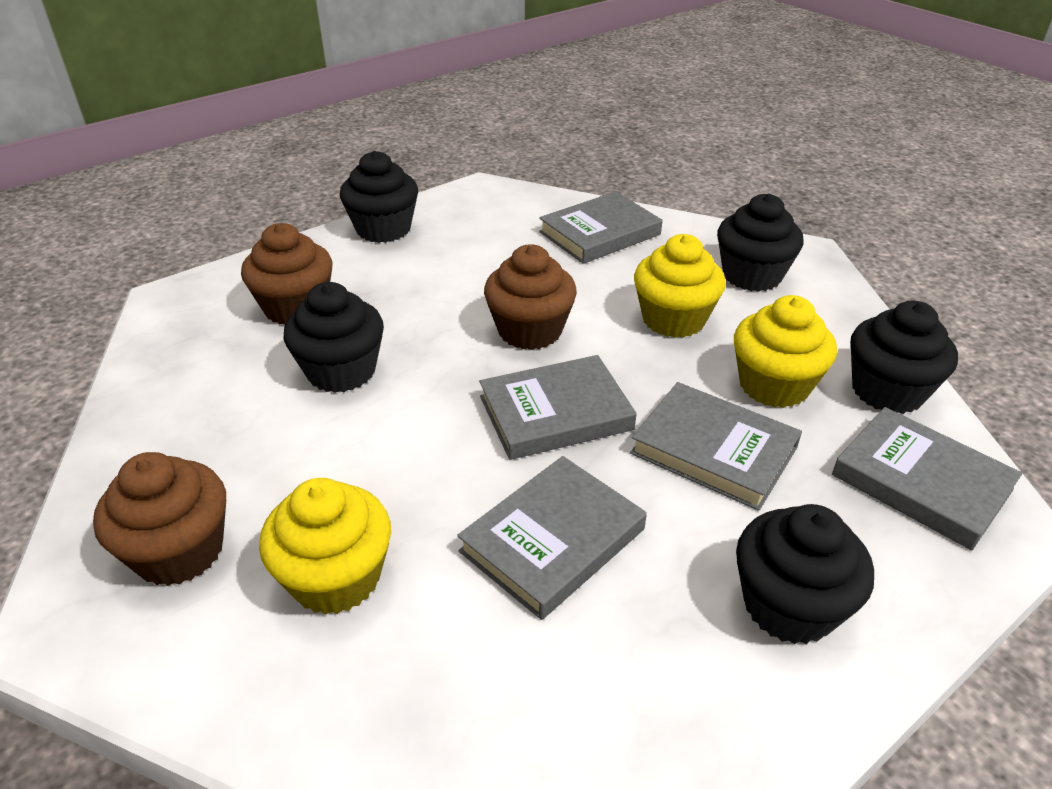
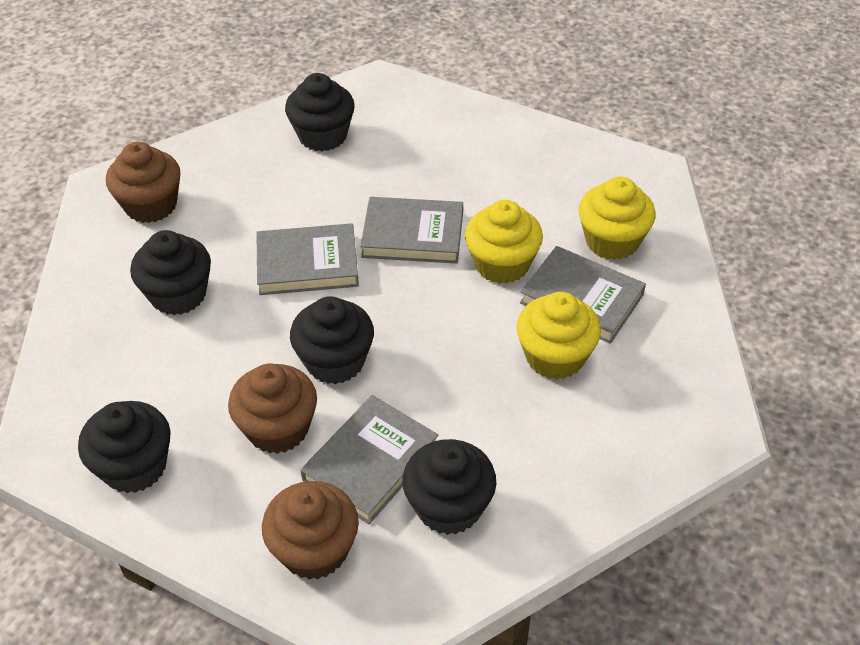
grey book: 5 -> 4

